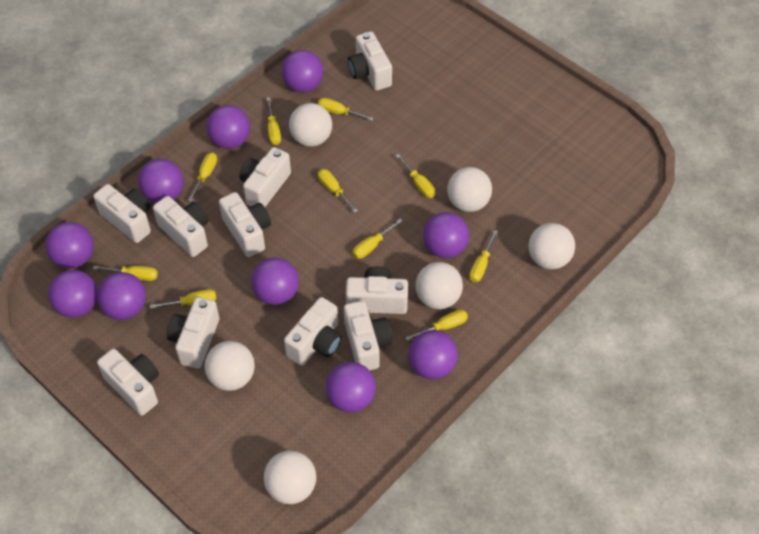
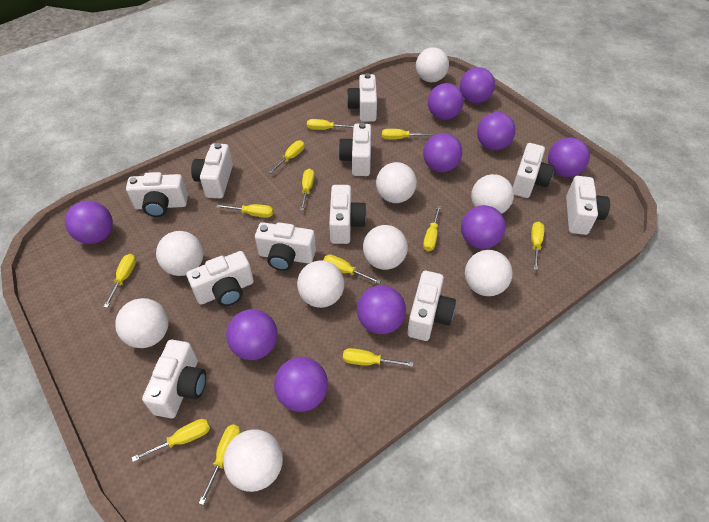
white ball: 6 -> 9
white camera: 10 -> 11
yellow screwdriver: 10 -> 12

